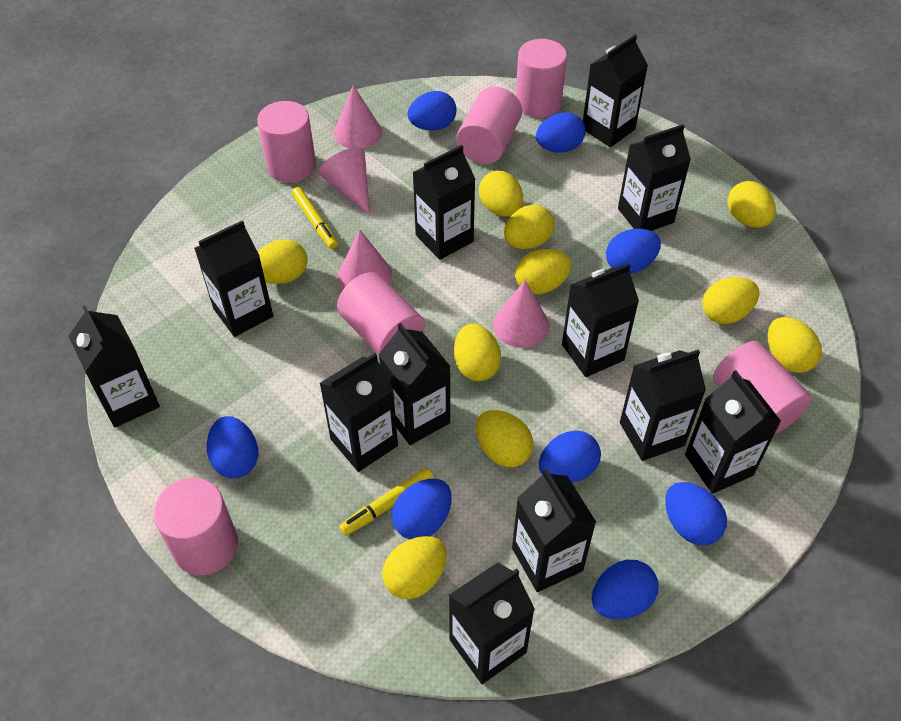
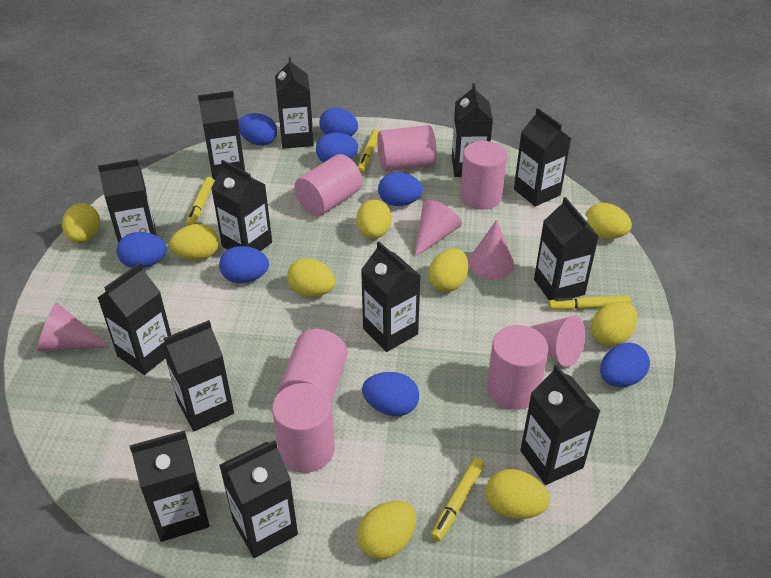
black carton: 12 -> 13
yellow egg: 10 -> 9
yellow marker: 2 -> 4

